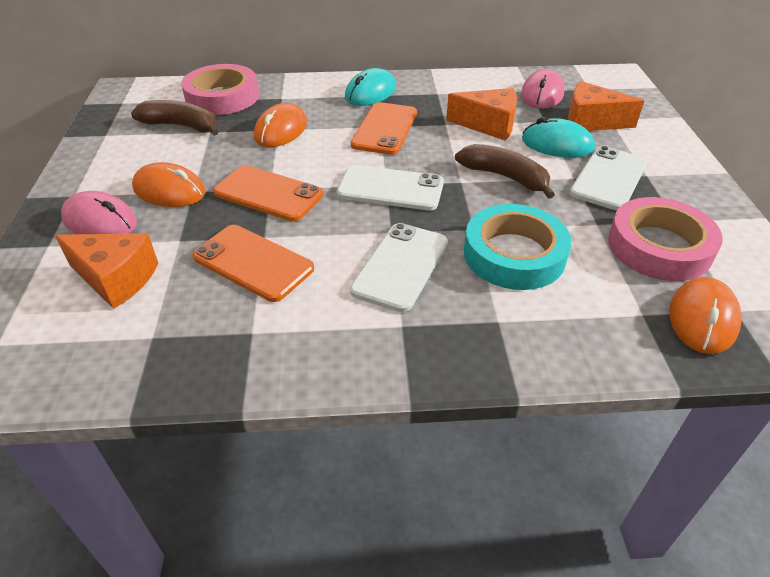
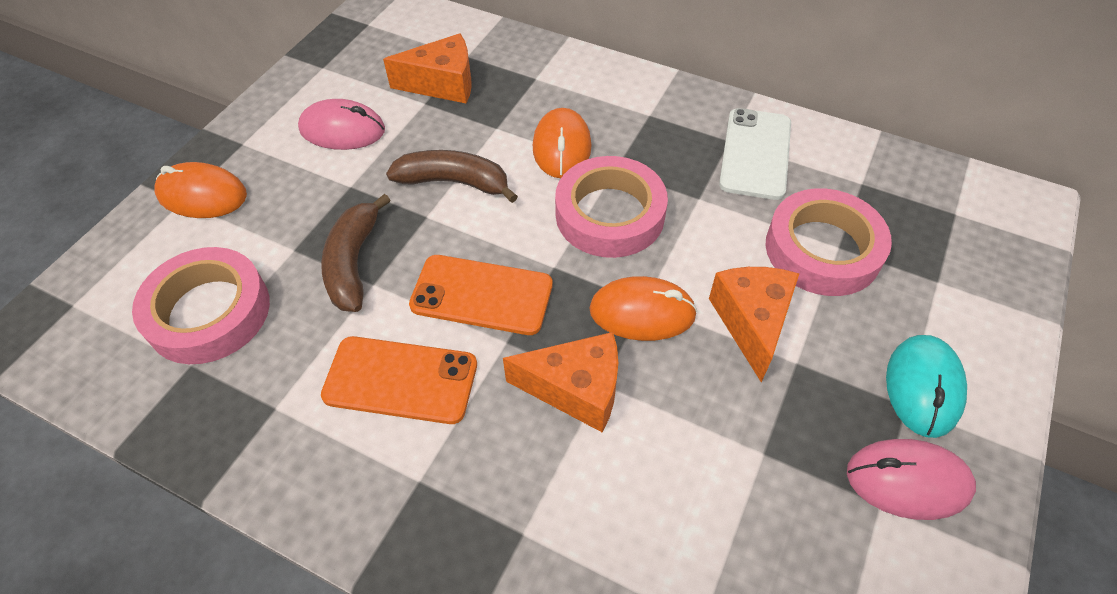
orange phone: 3 -> 2
pink tape: 2 -> 3
turquoise mouse: 2 -> 1
turquoise tape: 1 -> 0
white phone: 3 -> 1

